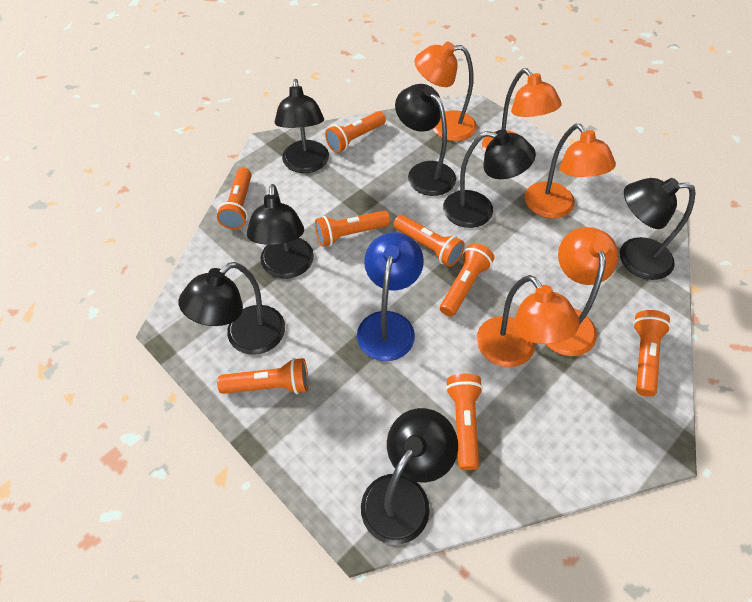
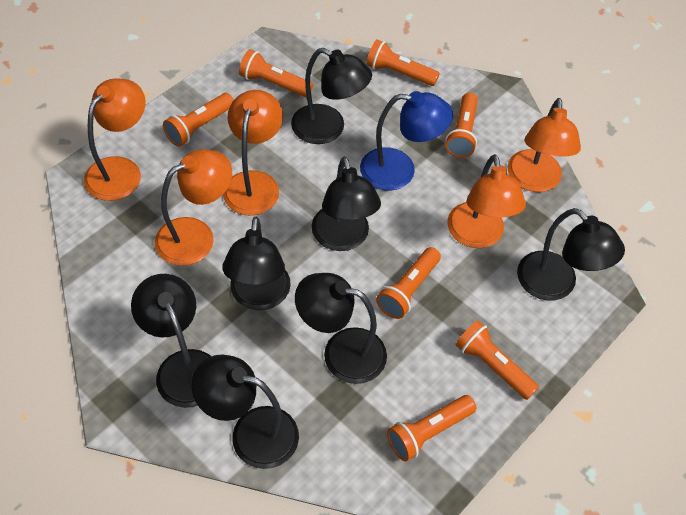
orange flashlight: 8 -> 7

